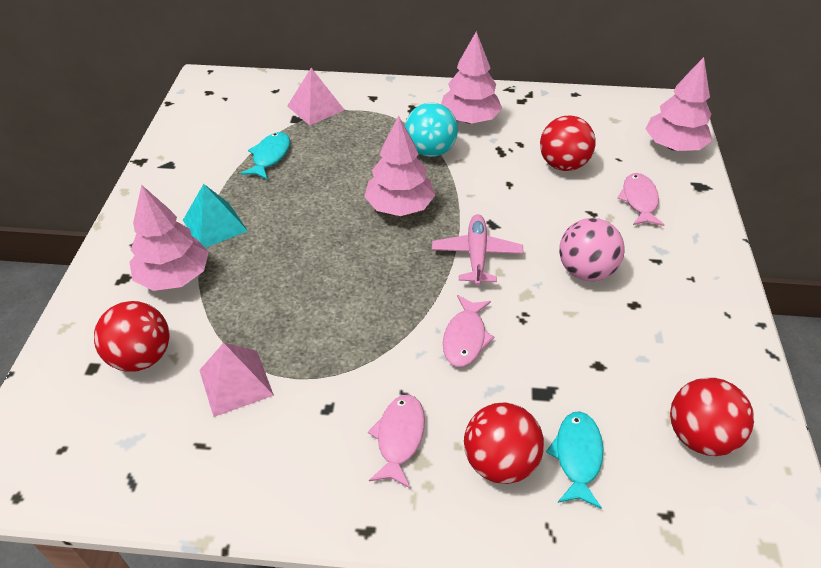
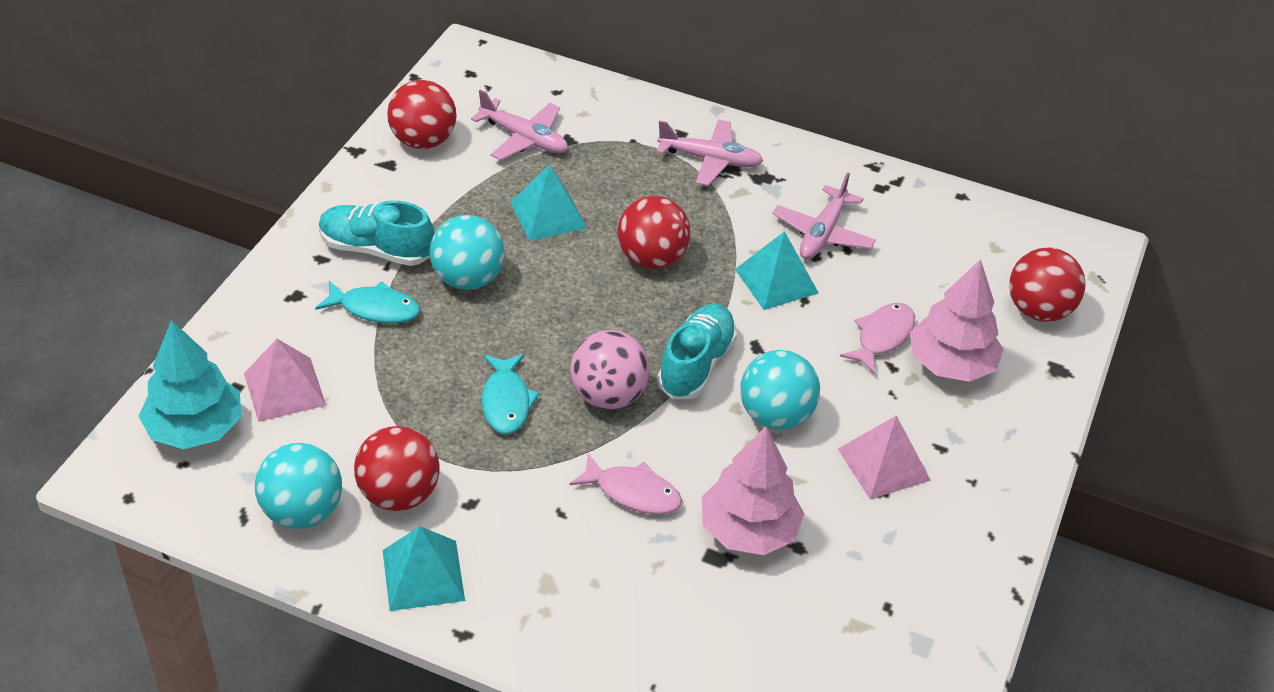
pink fish: 3 -> 2
pink plane: 1 -> 3
pink tree: 4 -> 2
turquoise ball: 1 -> 3
turquoise pyramid: 1 -> 3
turquoise shoe: 0 -> 2
turquoise tree: 0 -> 1

